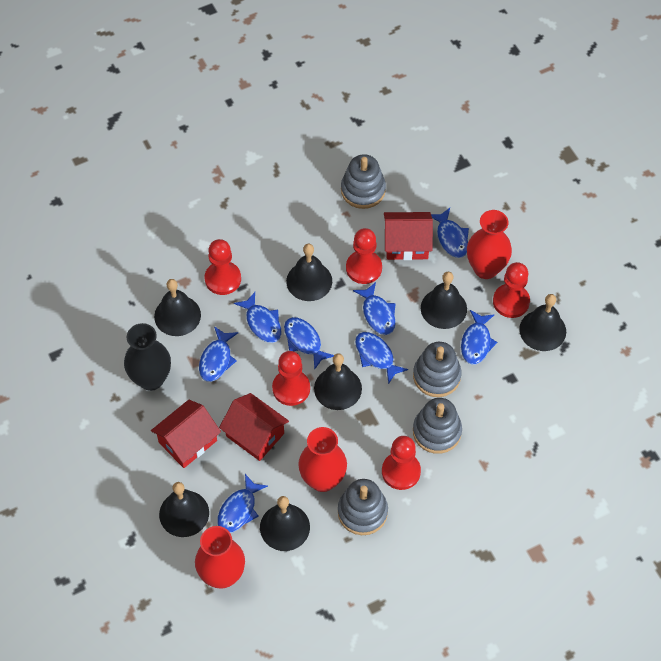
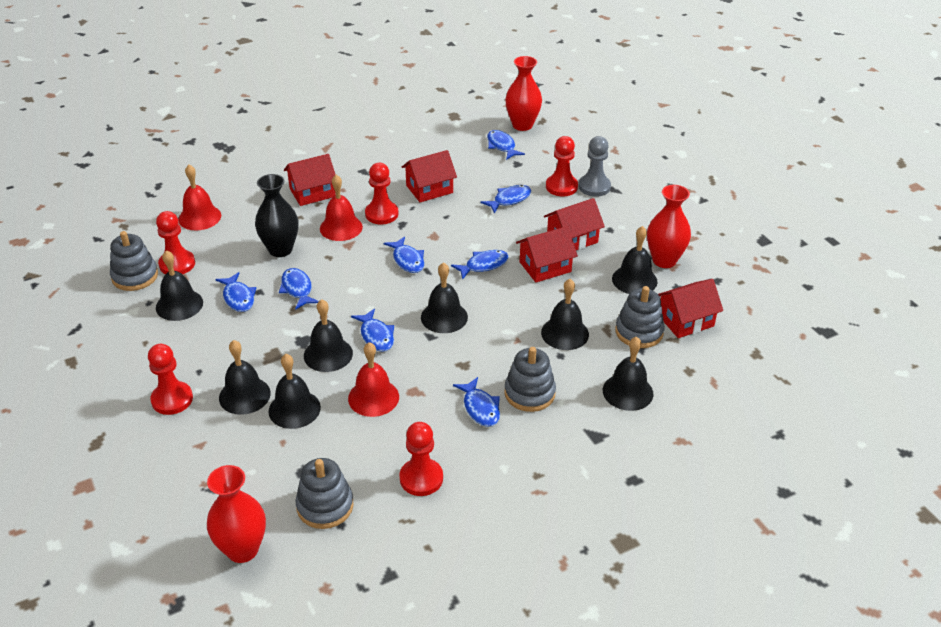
black bell: 7 -> 8
grey pawn: 0 -> 1
red bell: 0 -> 3
red house: 3 -> 5

